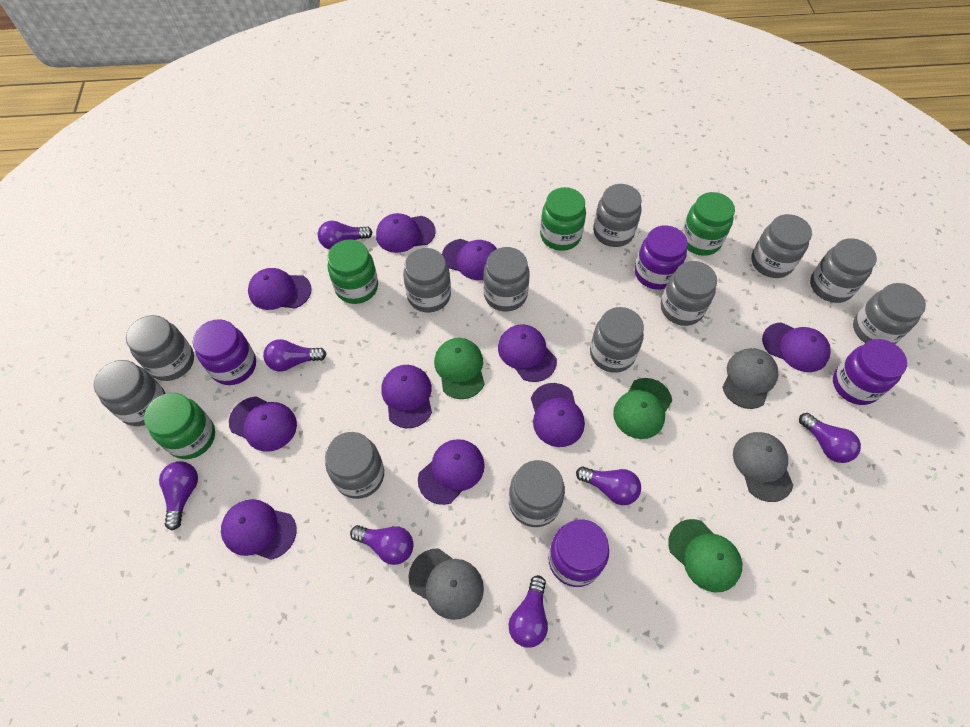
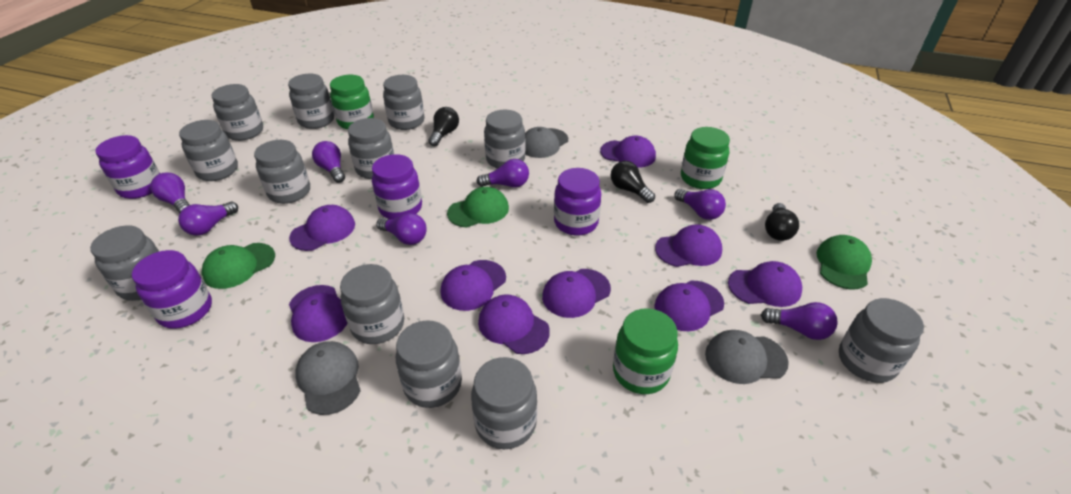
black light bulb: 0 -> 3
green jar: 4 -> 3
purple cap: 10 -> 9

